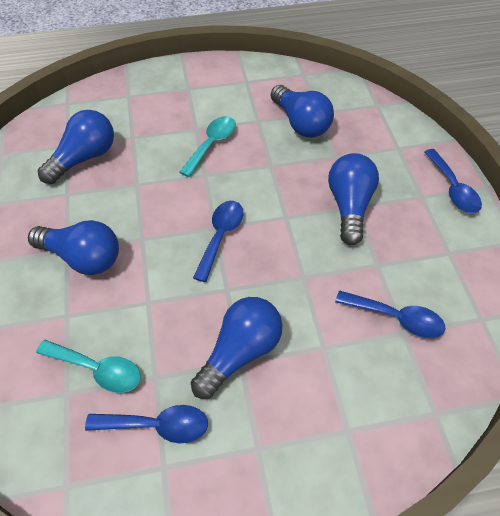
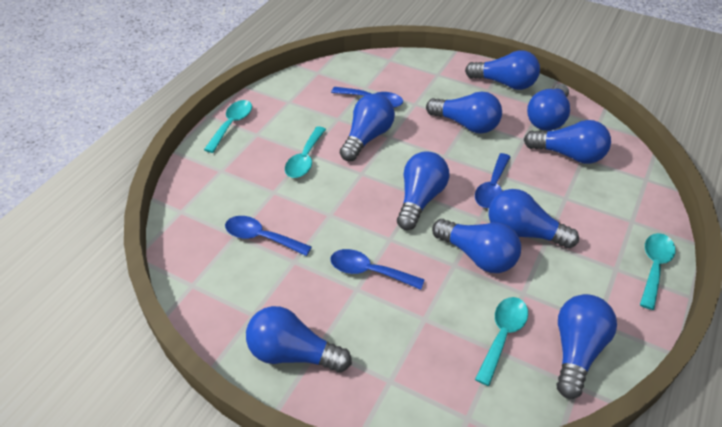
blue light bulb: 5 -> 10
turquoise spoon: 2 -> 4

